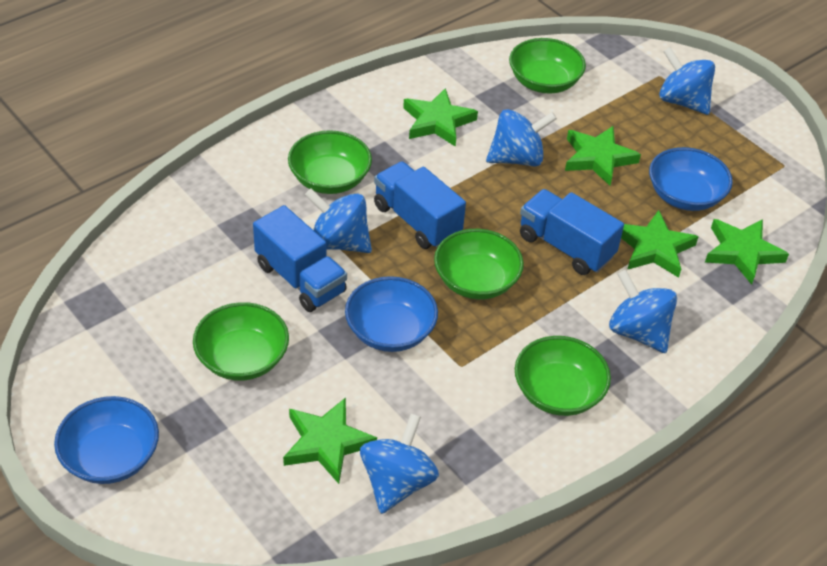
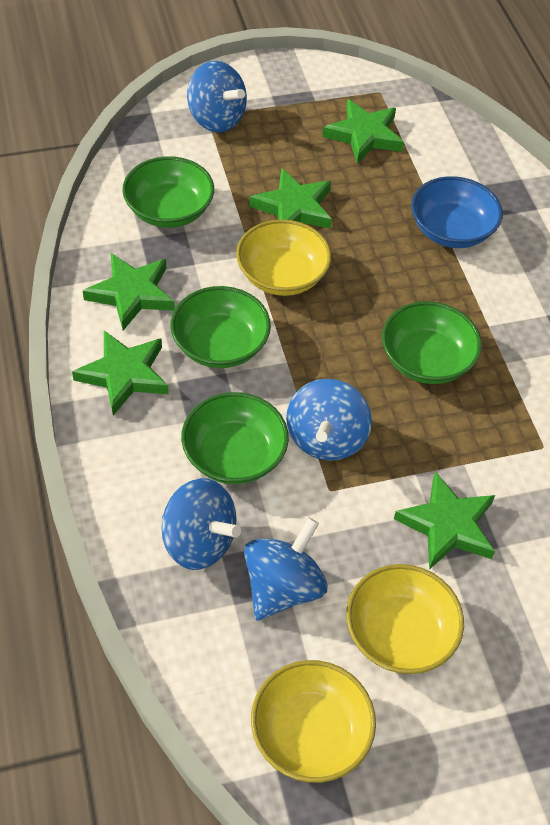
blue bowl: 3 -> 1
blue spinning top: 5 -> 4
blue truck: 3 -> 0
green bowl: 5 -> 4
yellow bowl: 0 -> 3

